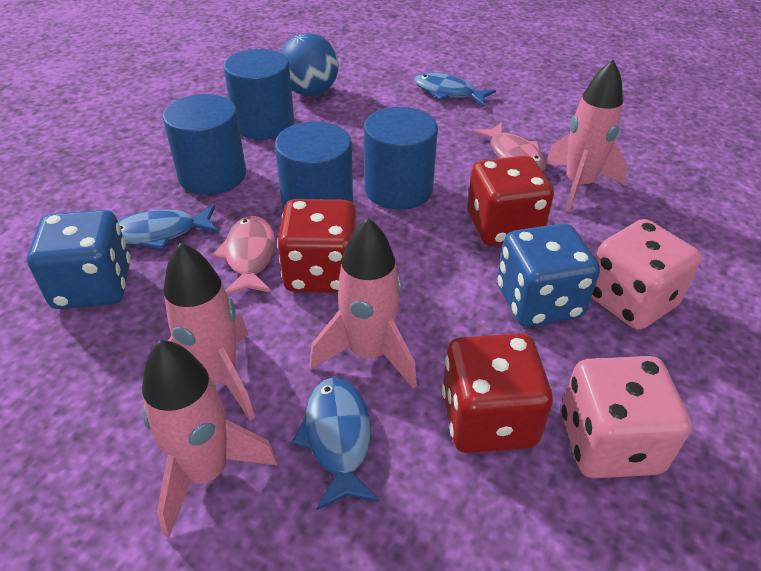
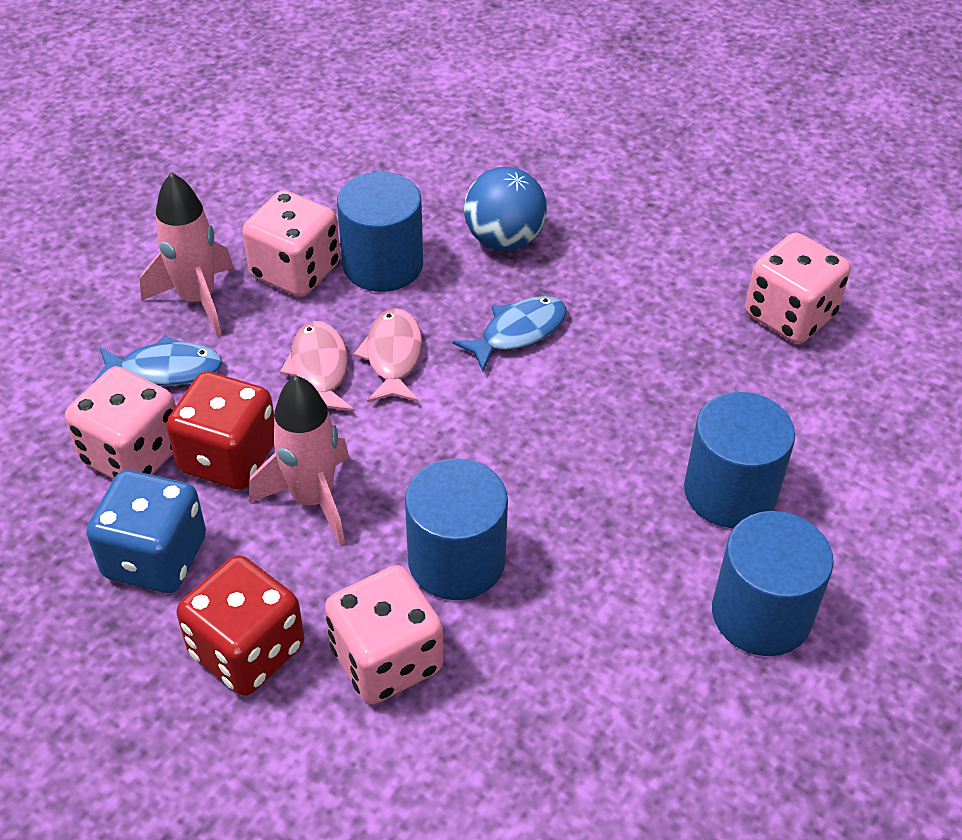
blue dice: 2 -> 1
blue fish: 3 -> 2
pink dice: 2 -> 4
pink rocket: 4 -> 2
red dice: 3 -> 2

